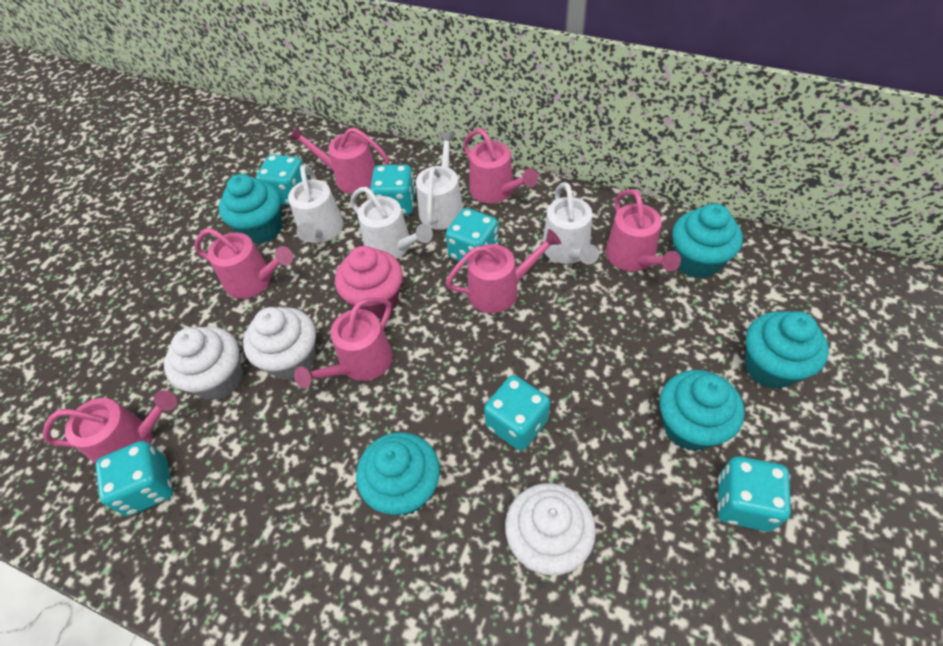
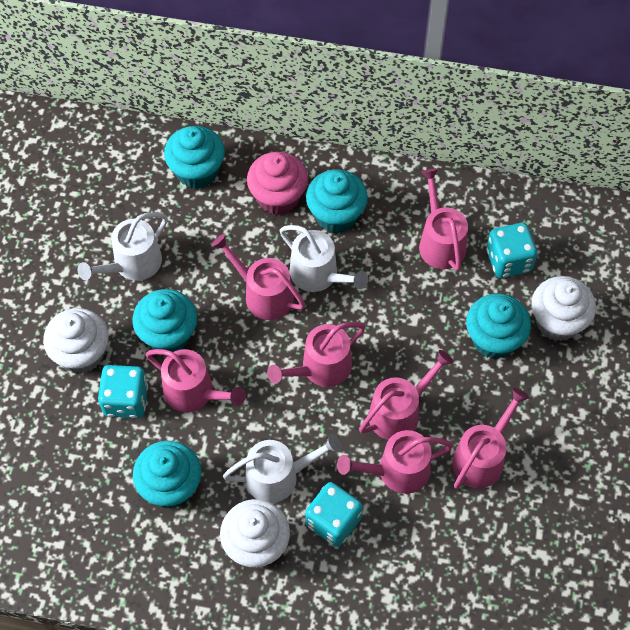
turquoise dice: 6 -> 3
white watering can: 4 -> 3

